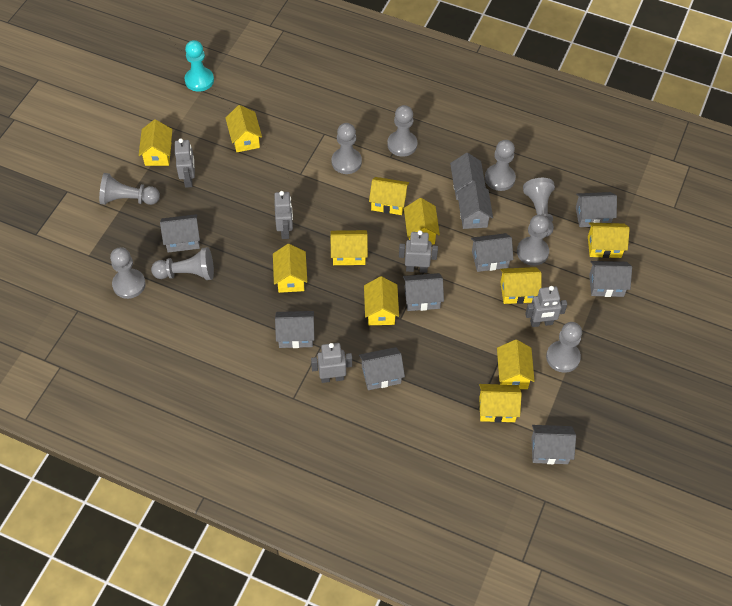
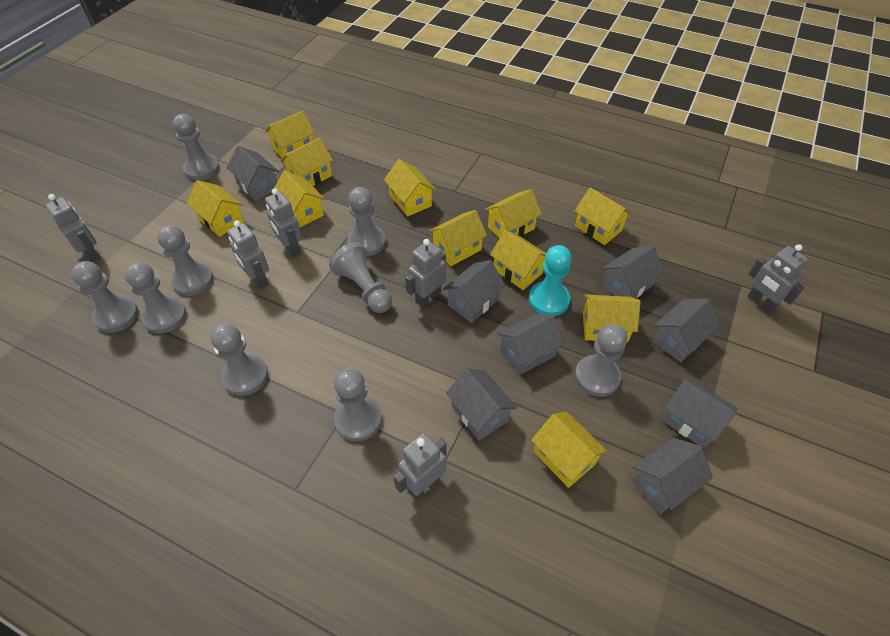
grey house: 10 -> 8
grey robot: 5 -> 6

